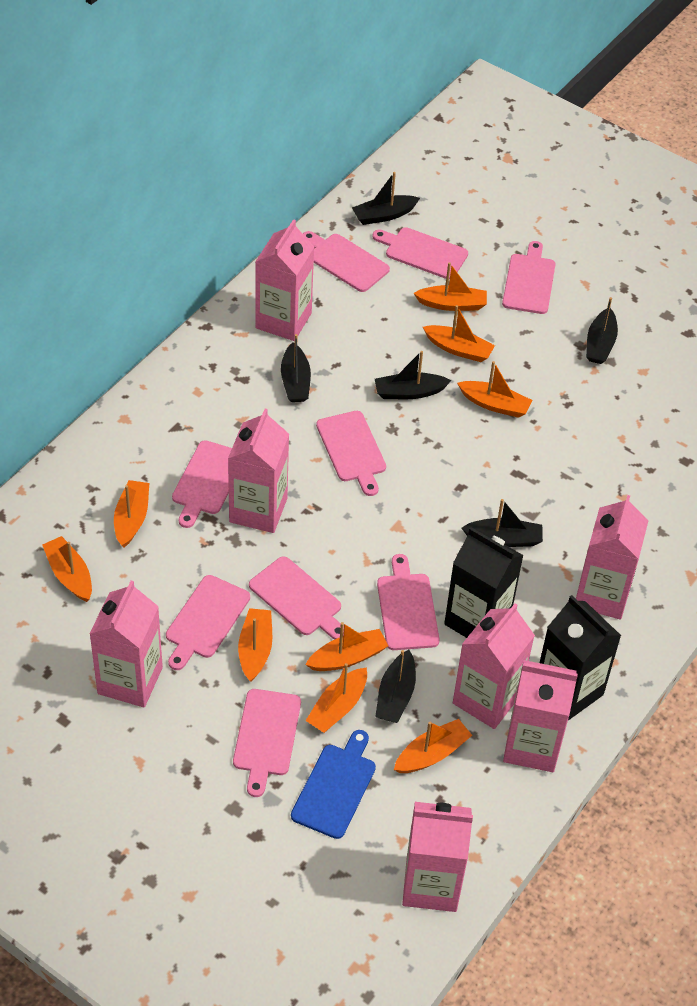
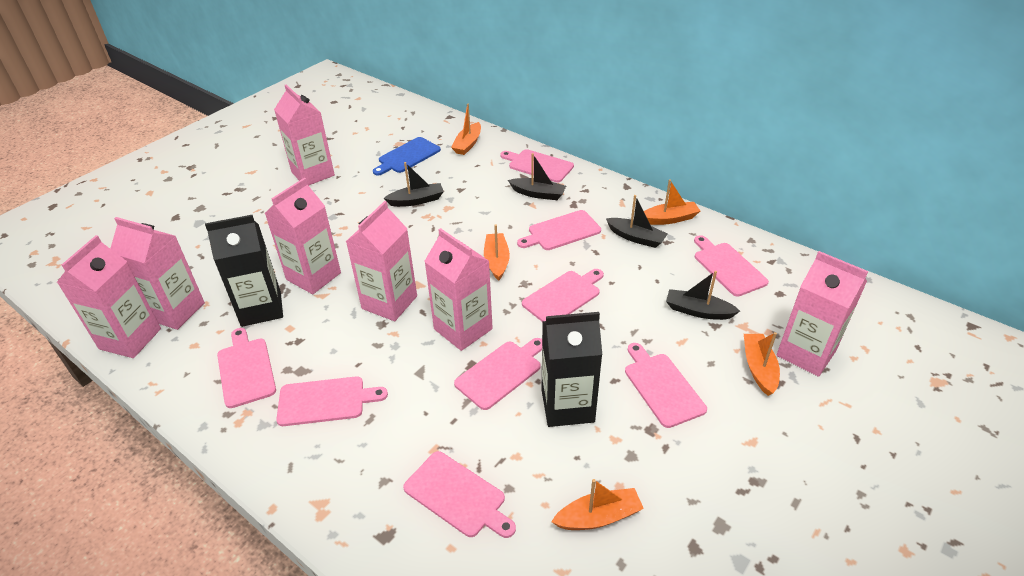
black boat: 6 -> 4
orange boat: 9 -> 5

